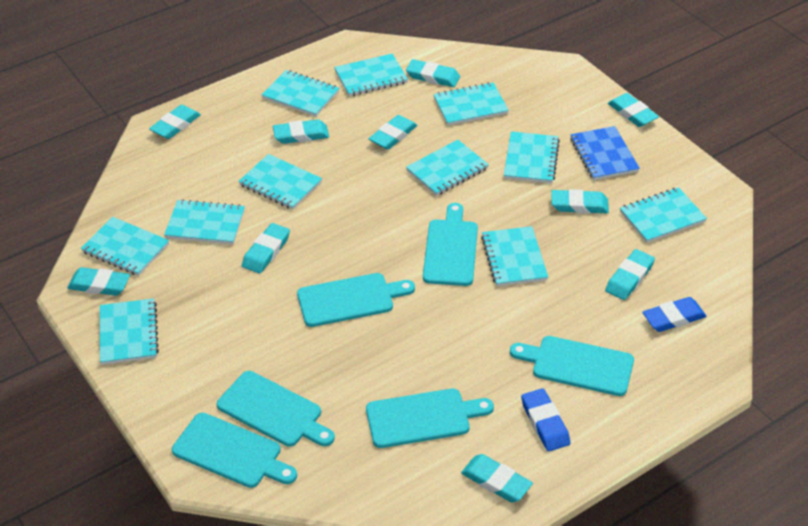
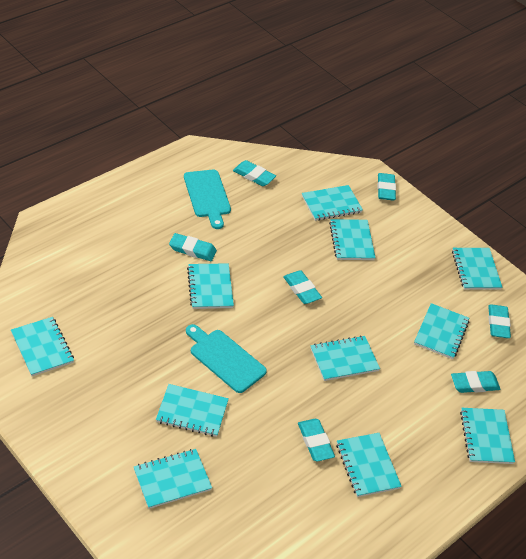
blue eraser: 2 -> 0
blue notebook: 1 -> 0
turquoise cutting board: 6 -> 2
turquoise eraser: 10 -> 7

